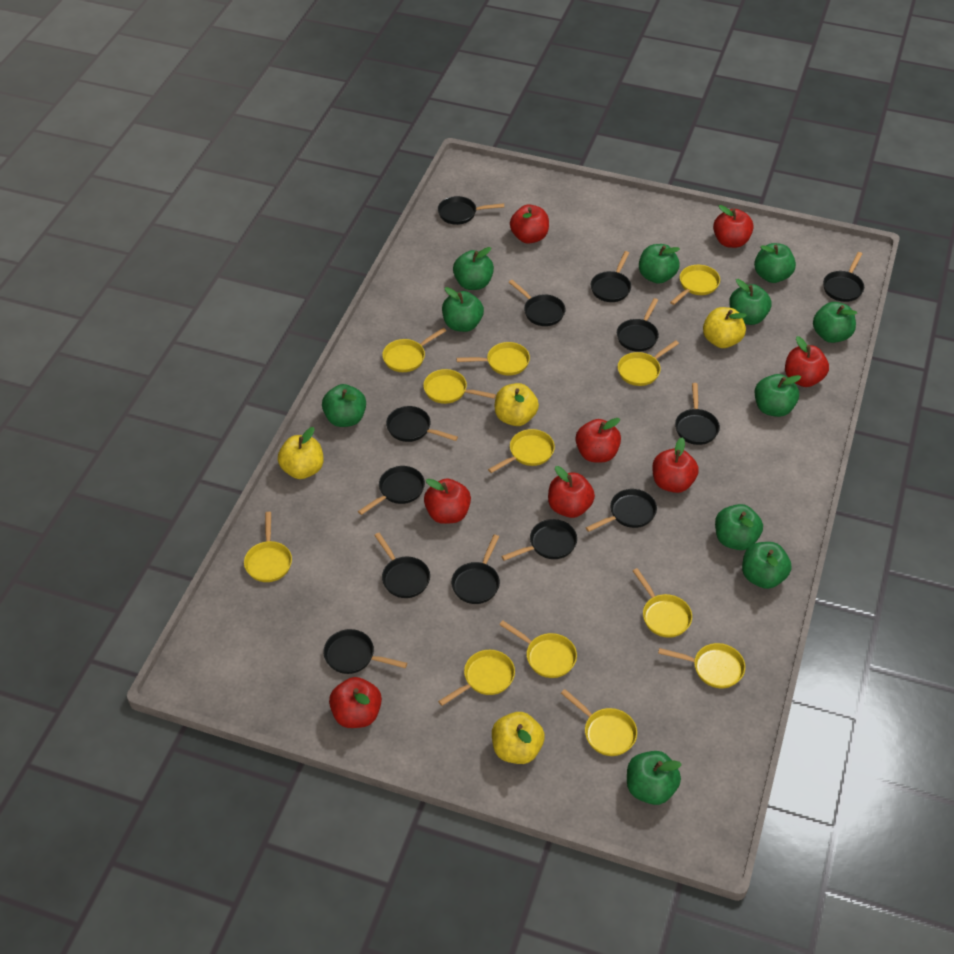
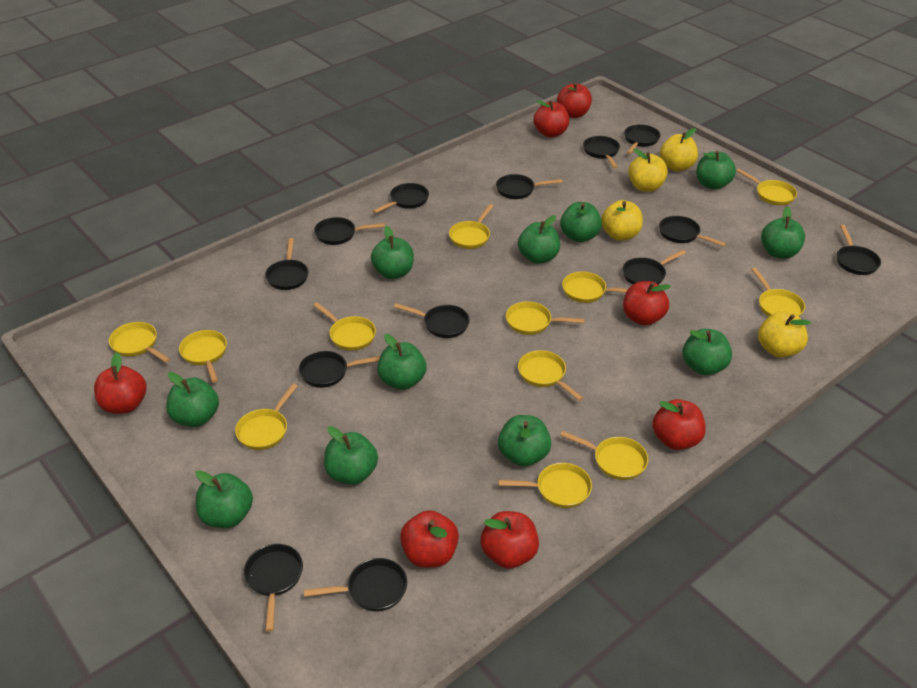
red apple: 8 -> 7

